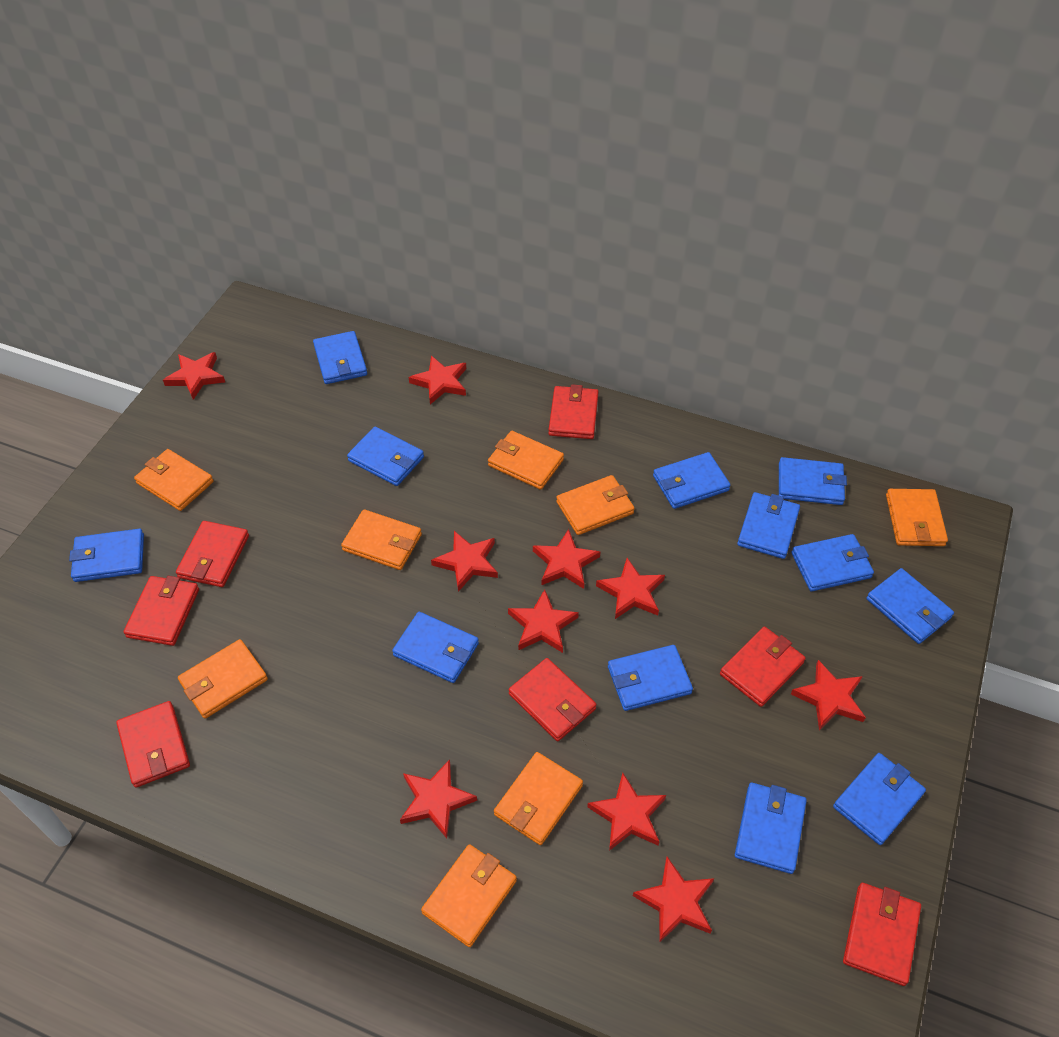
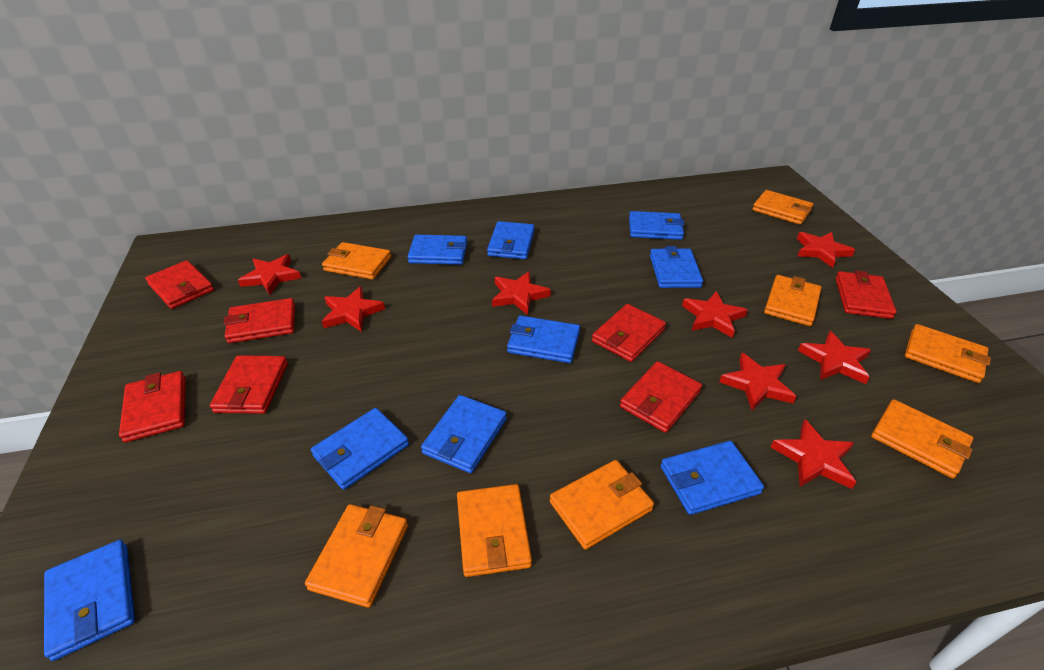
blue wallet: 12 -> 9
red star: 10 -> 8

